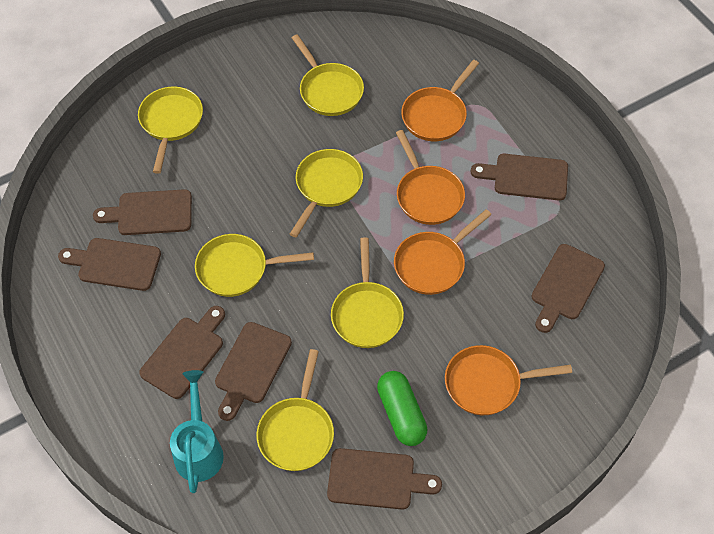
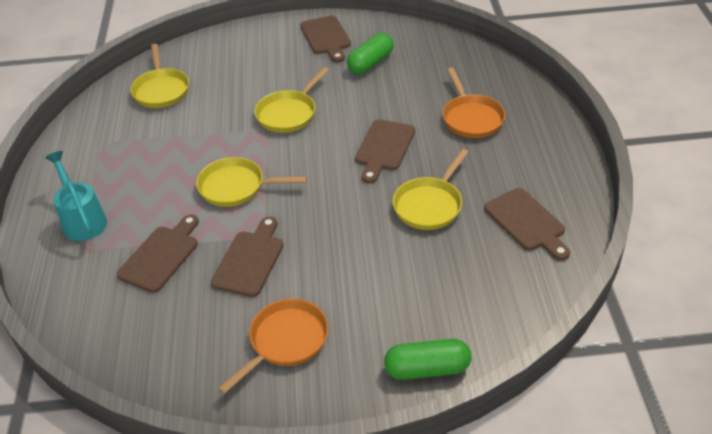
brown cutting board: 7 -> 5
green capsule: 1 -> 2
orange pan: 4 -> 2
yellow pan: 6 -> 4

